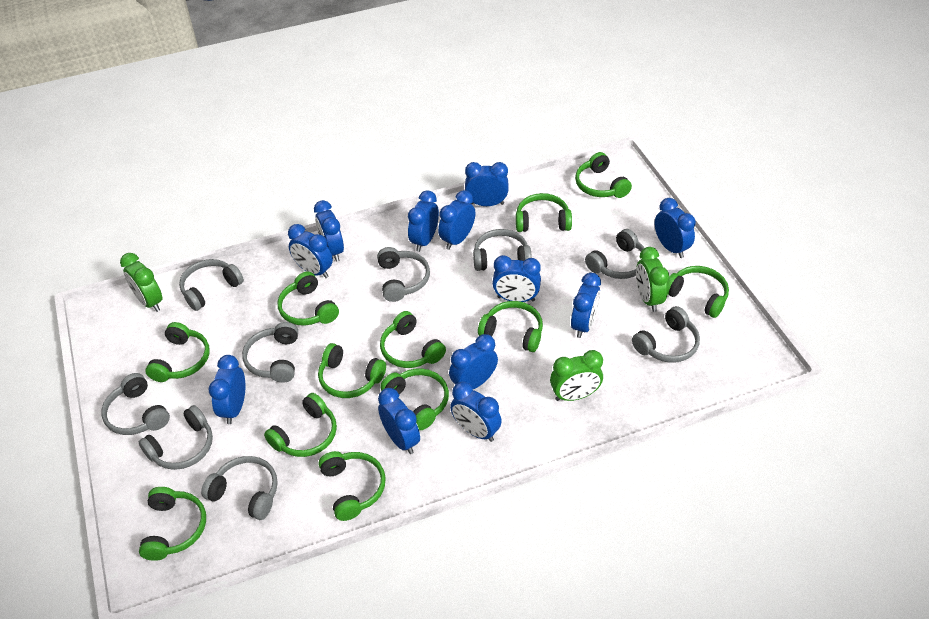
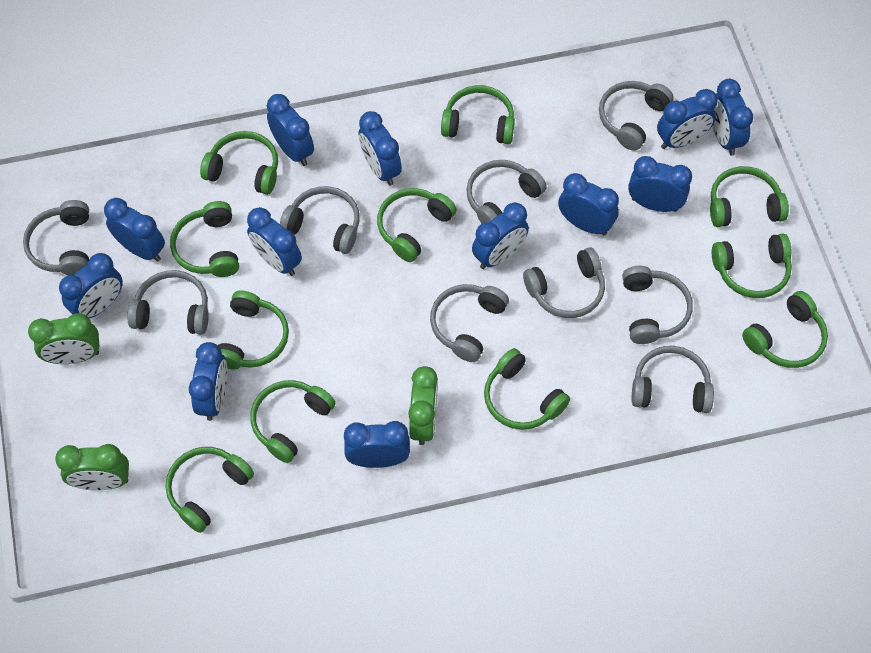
green headphones: 12 -> 11

